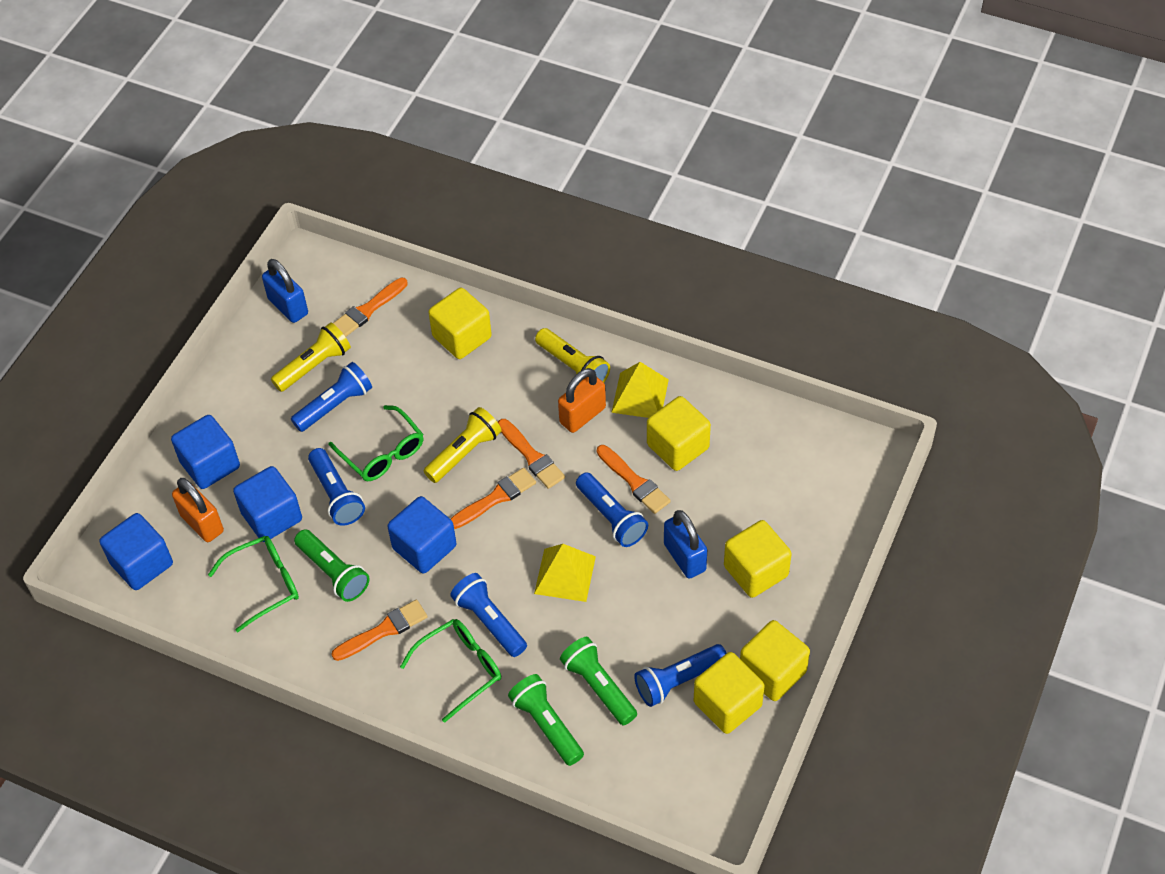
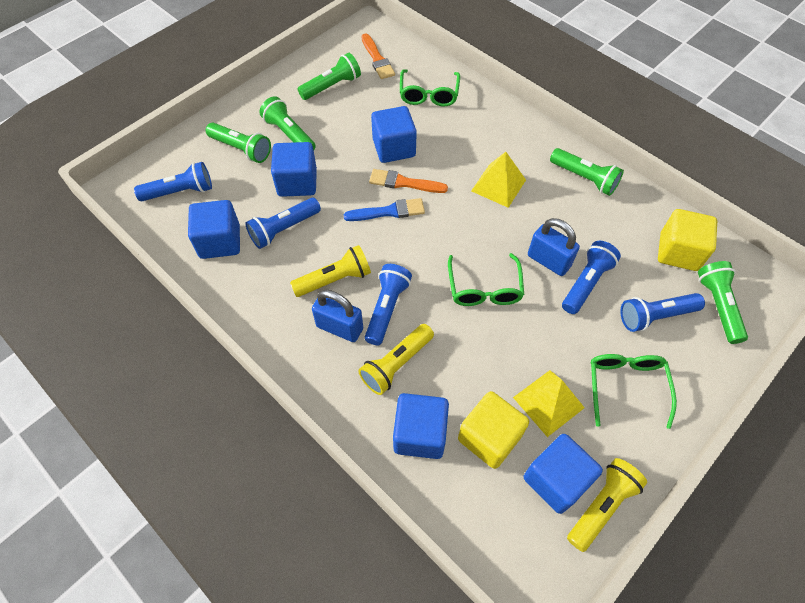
blue brush: 0 -> 1
blue cube: 4 -> 5
green flashlight: 3 -> 5
orange brush: 5 -> 2
orange padlock: 2 -> 0
yellow cube: 5 -> 2

